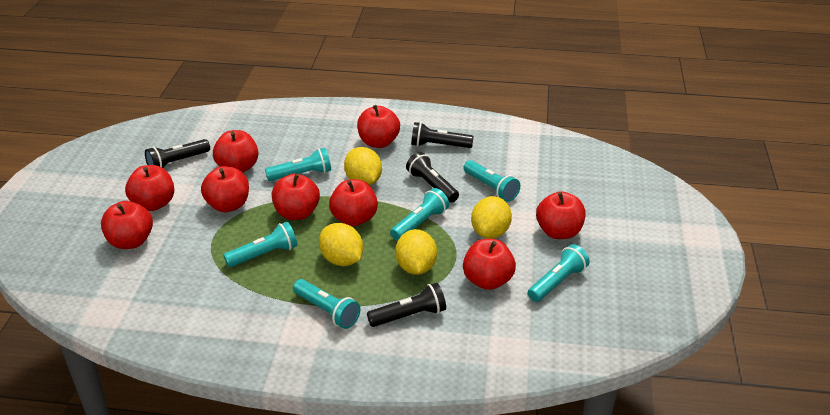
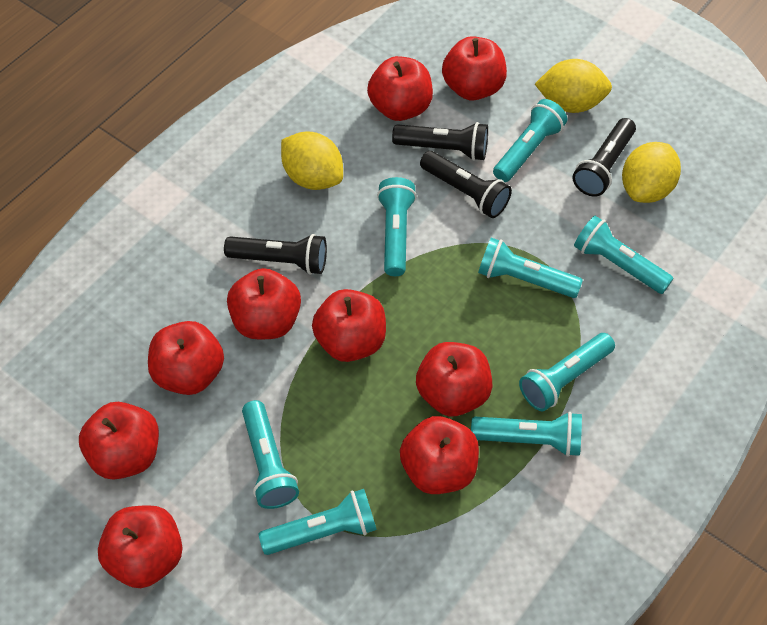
turquoise flashlight: 6 -> 8
yellow lemon: 4 -> 3

